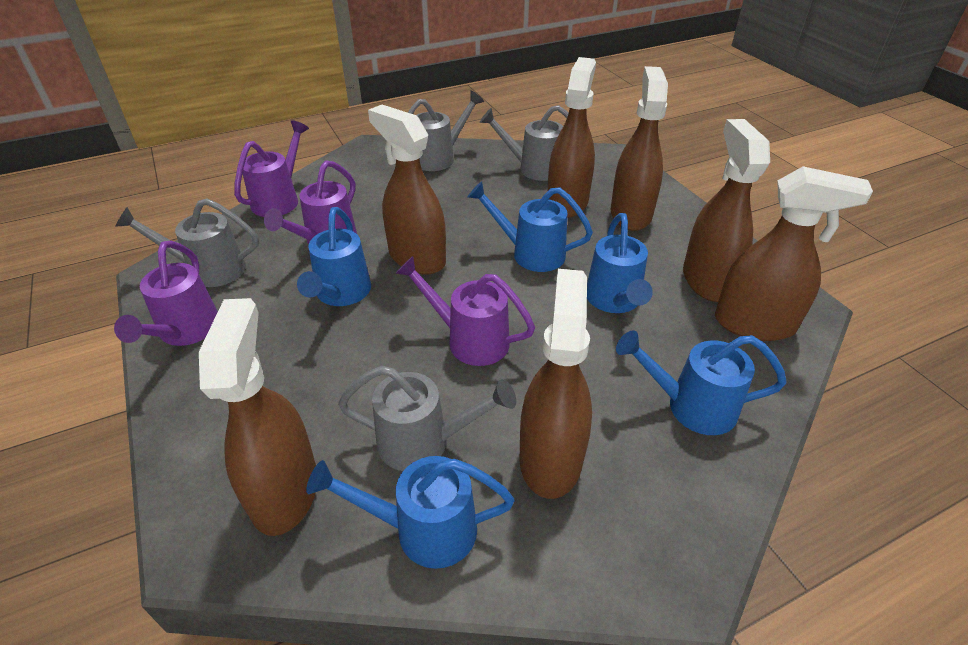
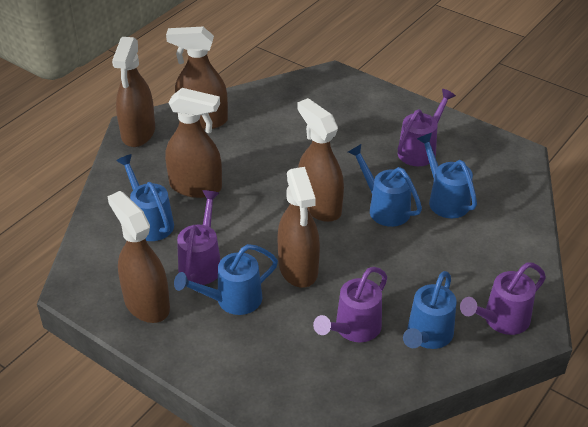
brown spray bottle: 7 -> 6
grey watering can: 4 -> 0

